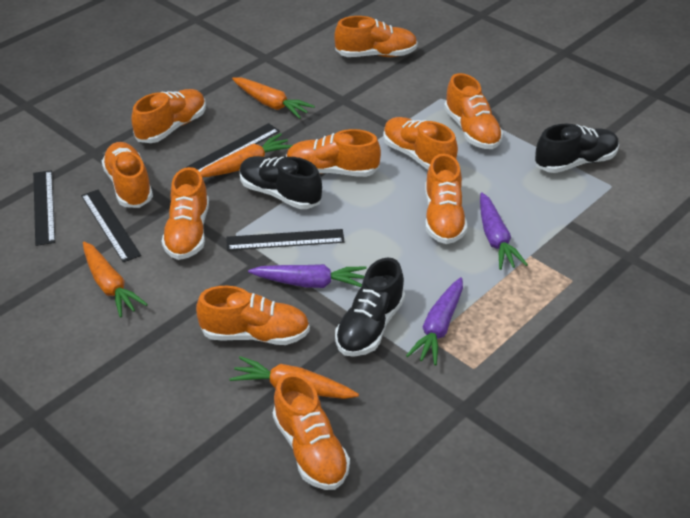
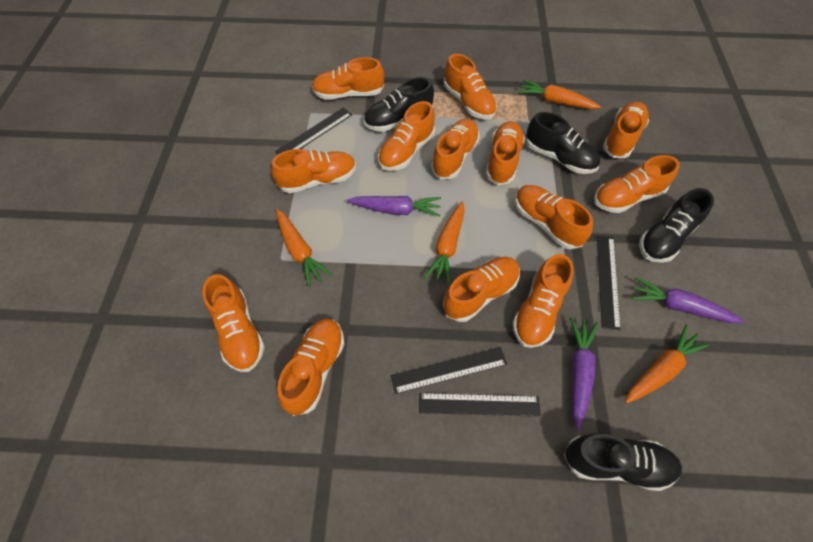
black shoe: 3 -> 4
orange shoe: 10 -> 13

